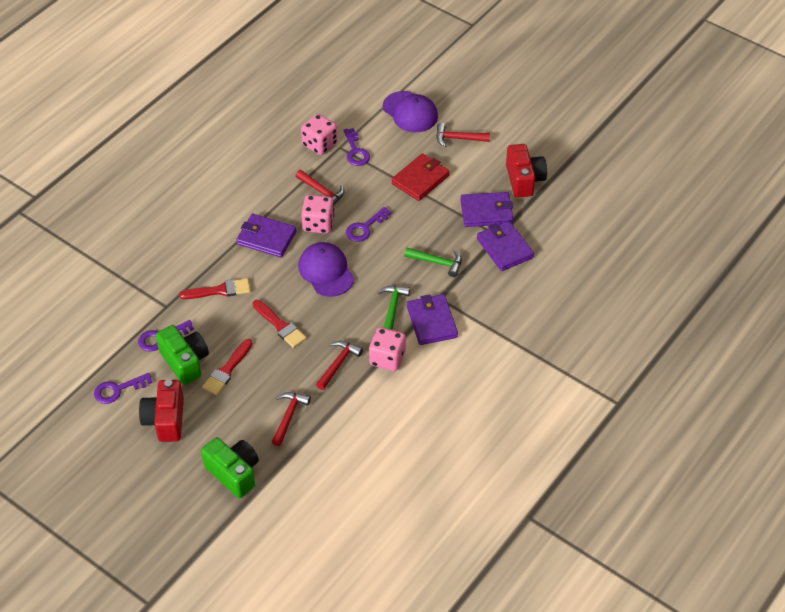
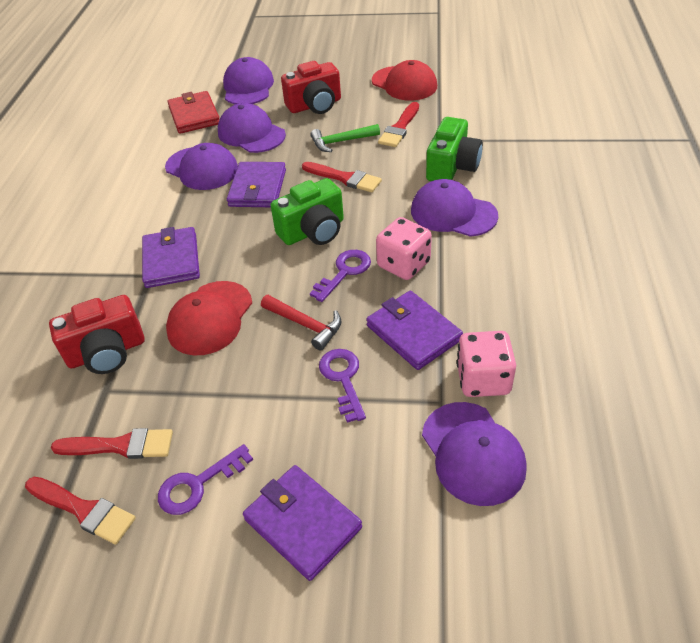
green hammer: 2 -> 1
pink dice: 3 -> 2
purple cap: 2 -> 5
purple key: 4 -> 3
red brush: 3 -> 4
red cap: 0 -> 2
red hammer: 4 -> 1

